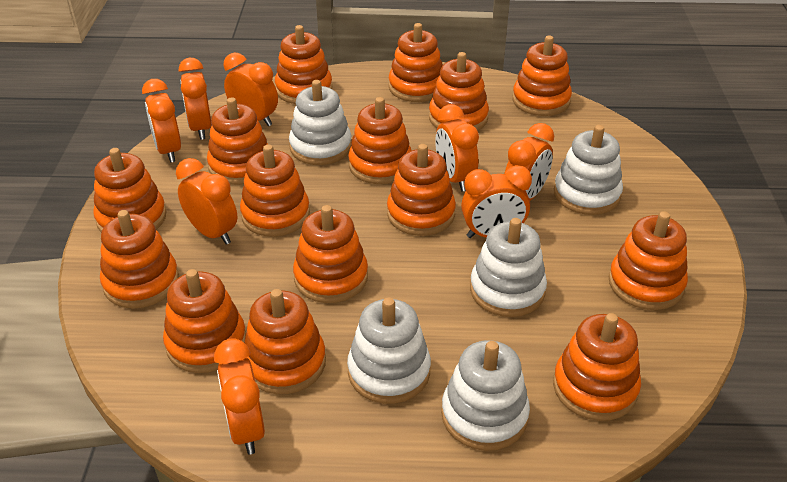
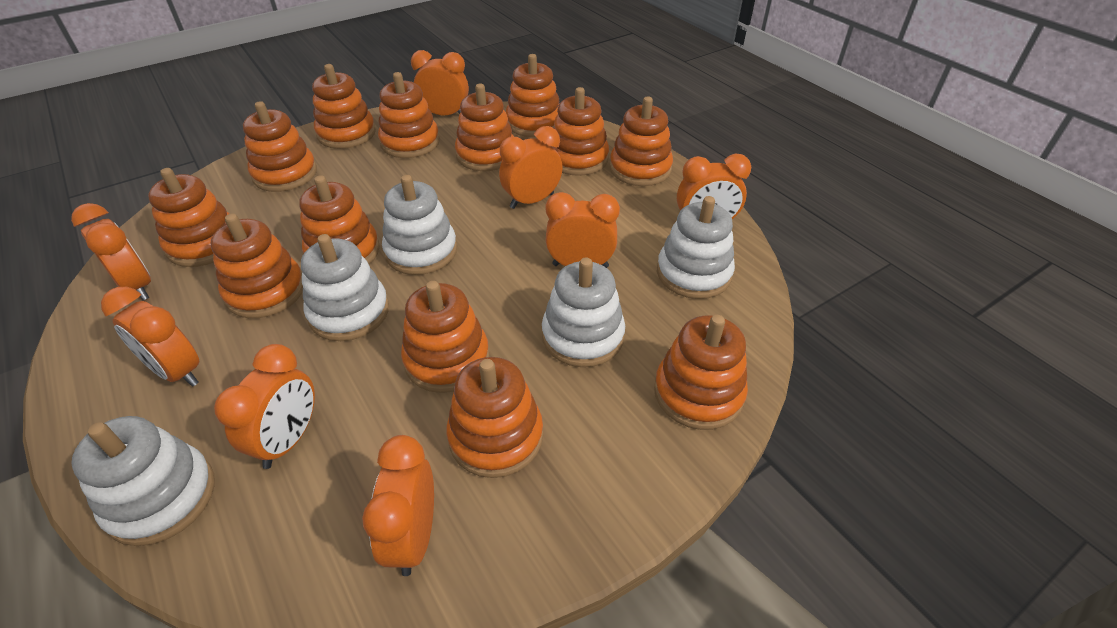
orange stacking toy: 15 -> 13

